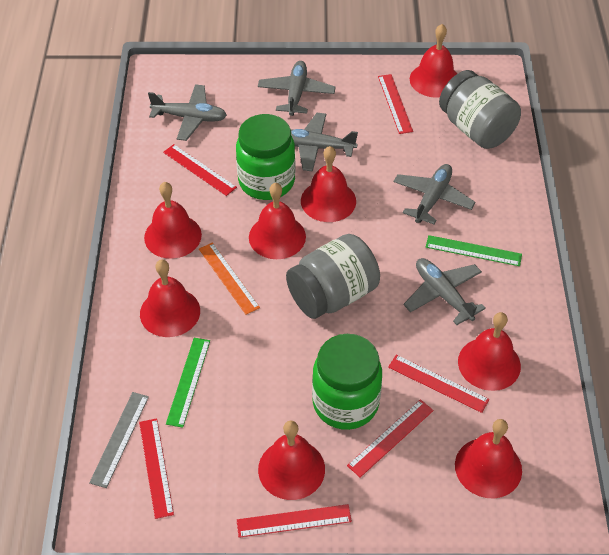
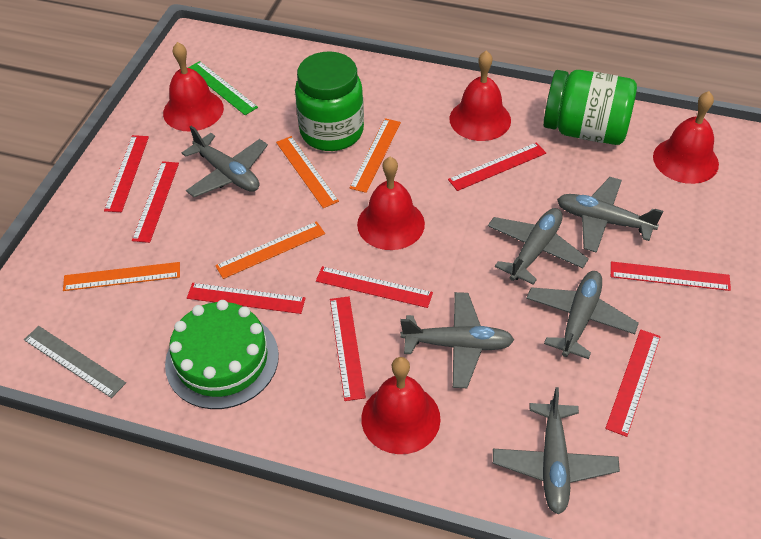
green cake: 0 -> 1
green ruler: 2 -> 1
grey jar: 2 -> 0
grey plane: 5 -> 6
orange ruler: 1 -> 4
red bell: 8 -> 5
red ruler: 6 -> 8

